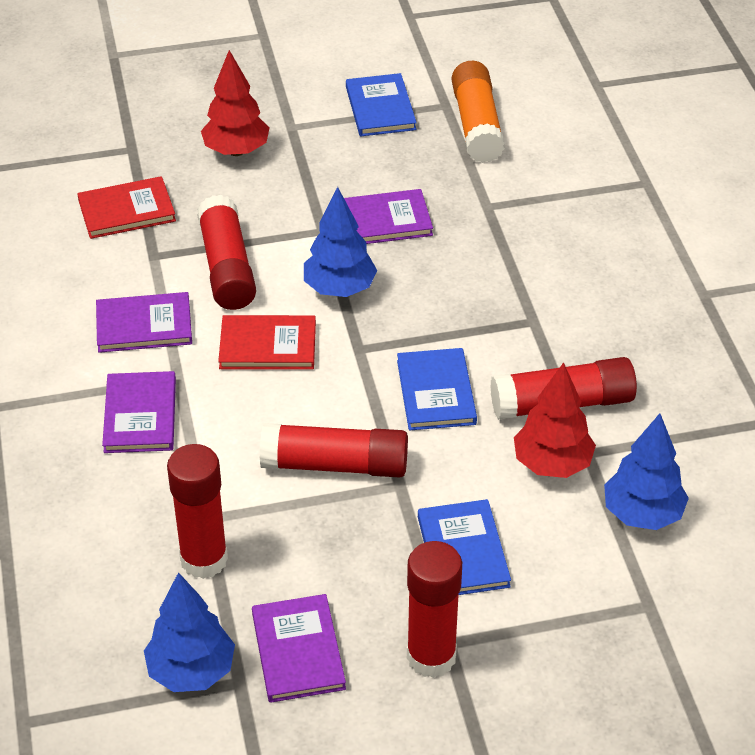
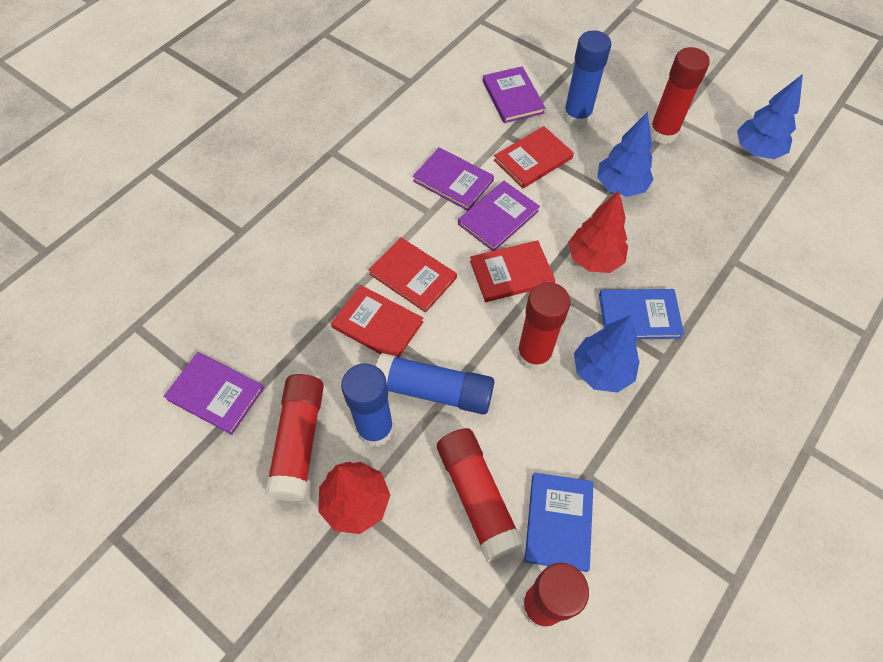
blue book: 3 -> 2
blue glue stick: 0 -> 3
orange glue stick: 1 -> 0
red book: 2 -> 4

